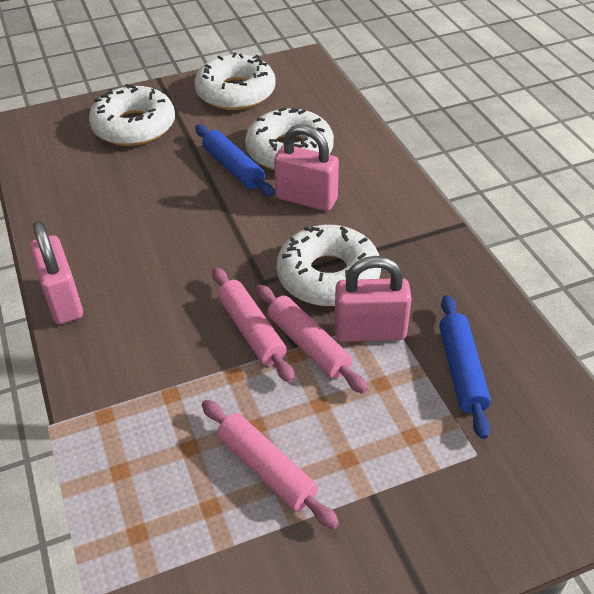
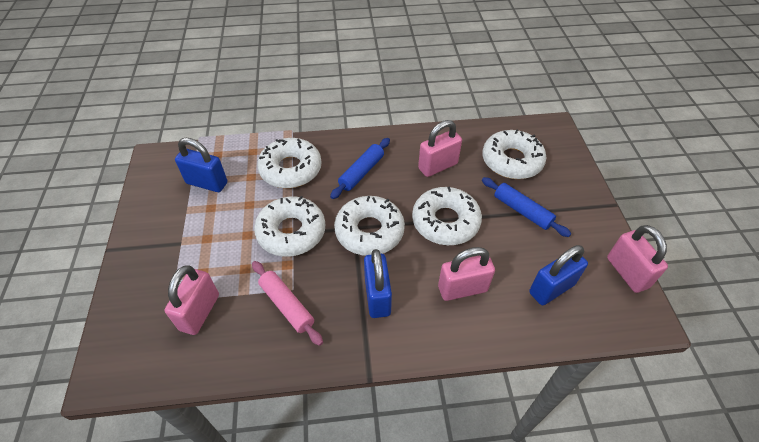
blue padlock: 0 -> 3
pink padlock: 3 -> 4
pink rolling pin: 3 -> 1
white donut: 4 -> 5

